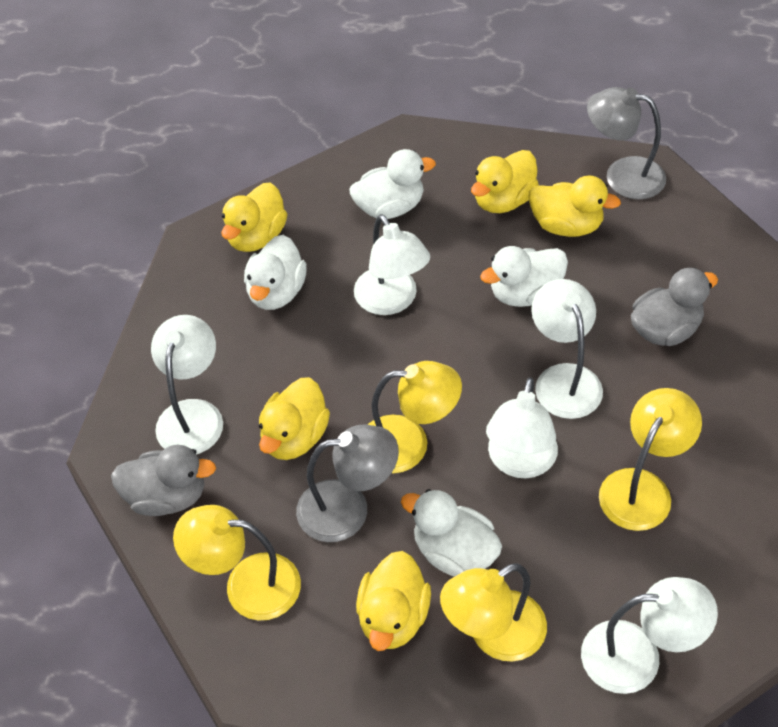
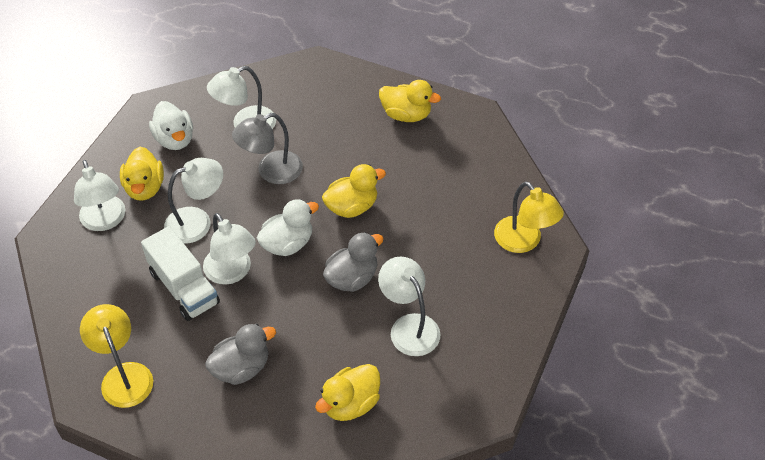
grey lamp: 2 -> 1
white duck: 4 -> 2
white truck: 0 -> 1
yellow duck: 5 -> 4
yellow lamp: 4 -> 2

